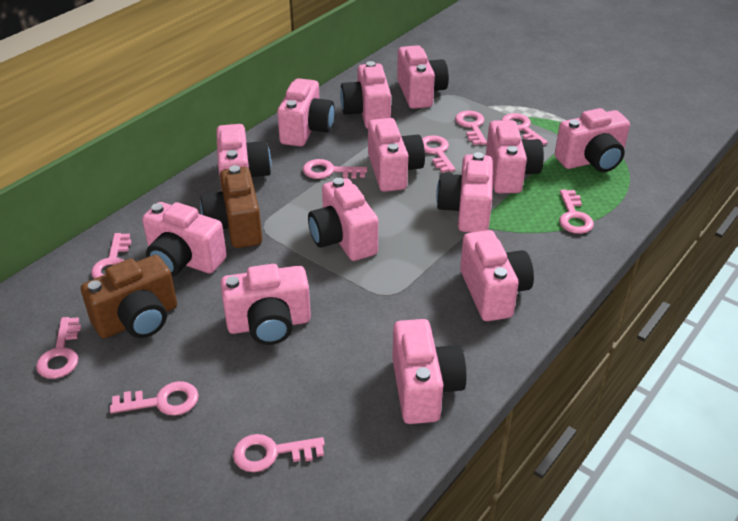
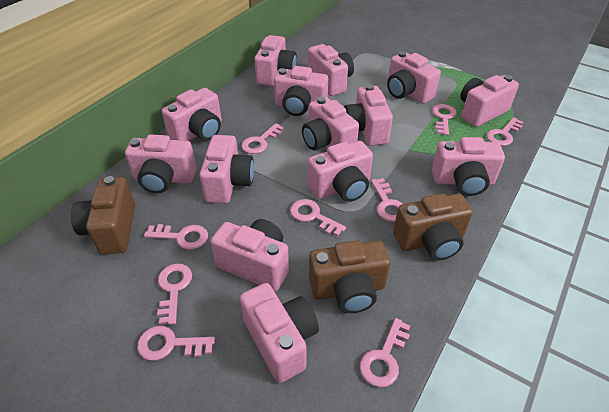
brown camera: 2 -> 3
pink camera: 13 -> 14

